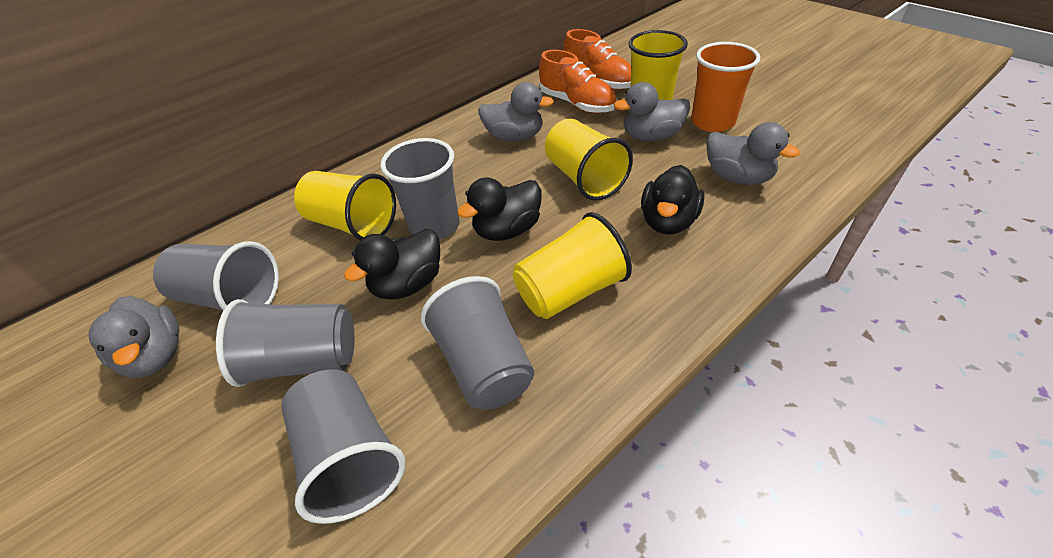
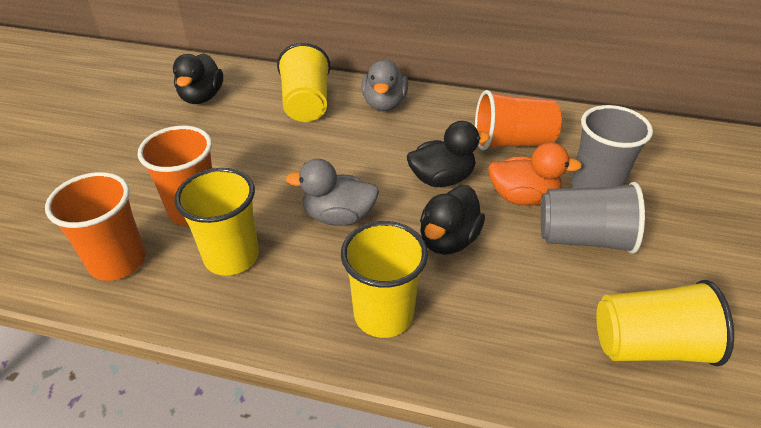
grey cup: 5 -> 2
grey duck: 4 -> 2
orange cup: 1 -> 3
orange duck: 0 -> 1
orange shoe: 2 -> 0

